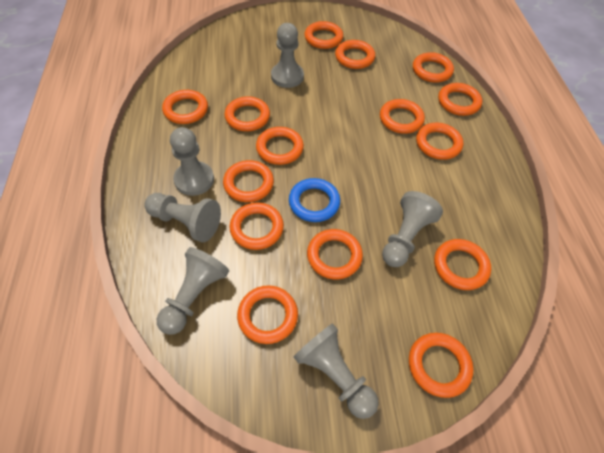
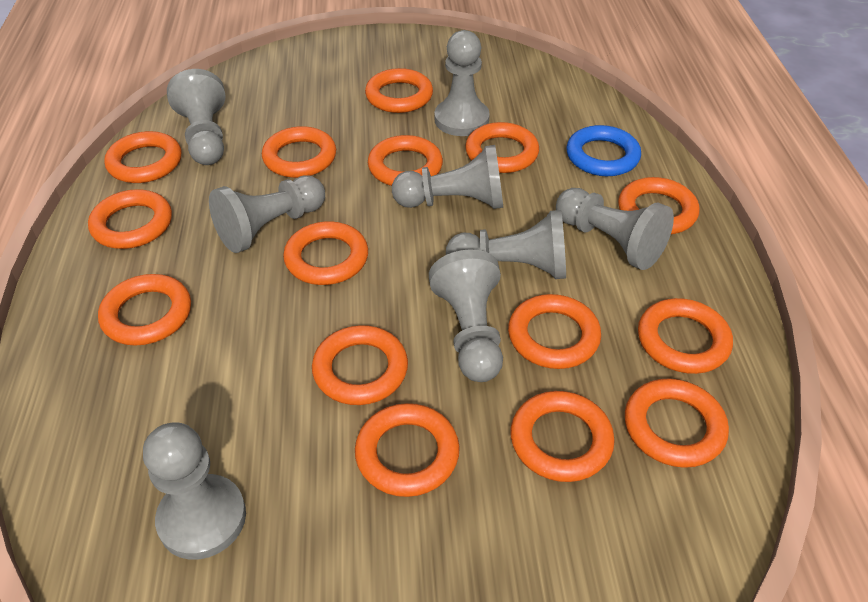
grey pawn: 6 -> 8

